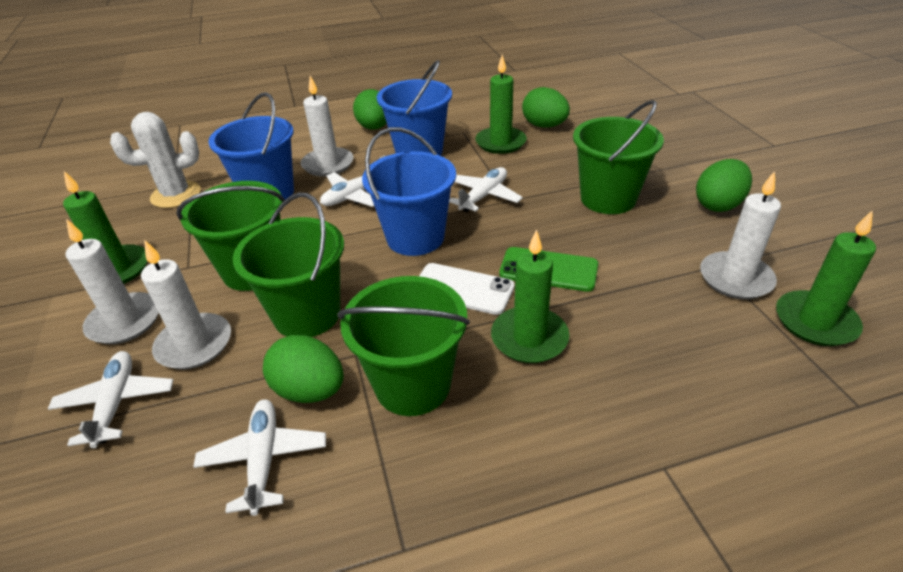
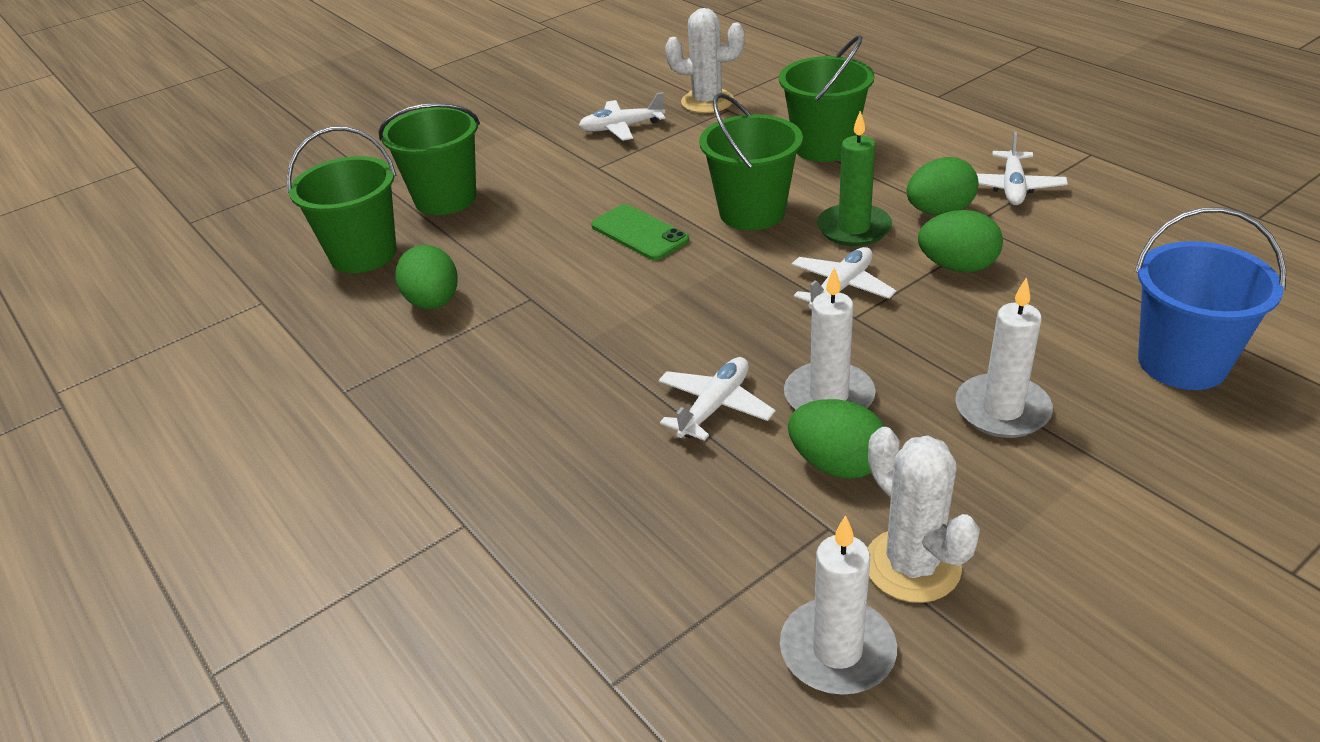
blue bucket: 3 -> 1
green candle: 4 -> 1
white cactus: 1 -> 2
white candle: 4 -> 3
white phone: 1 -> 0

